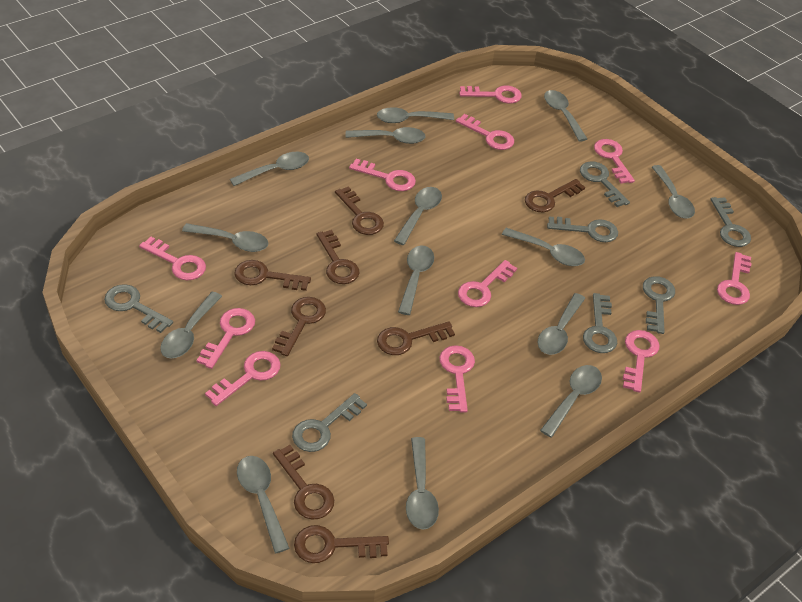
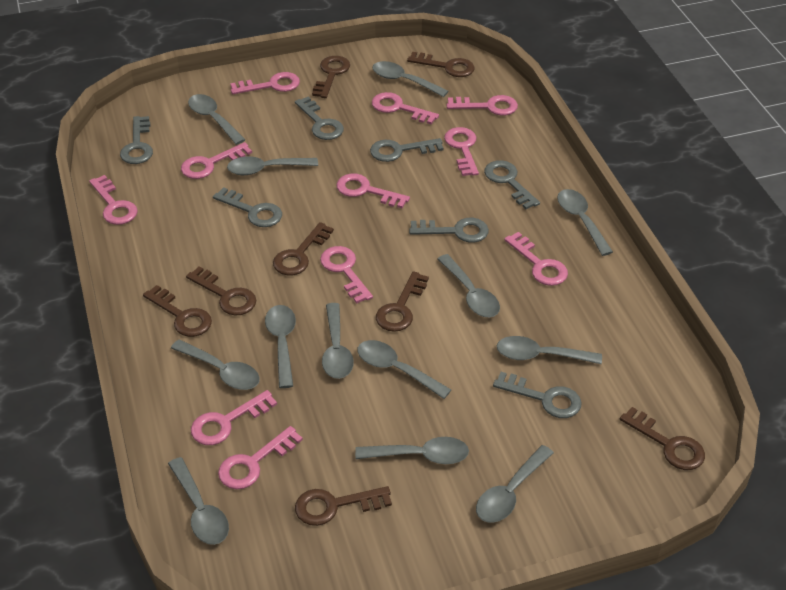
grey spoon: 14 -> 13

